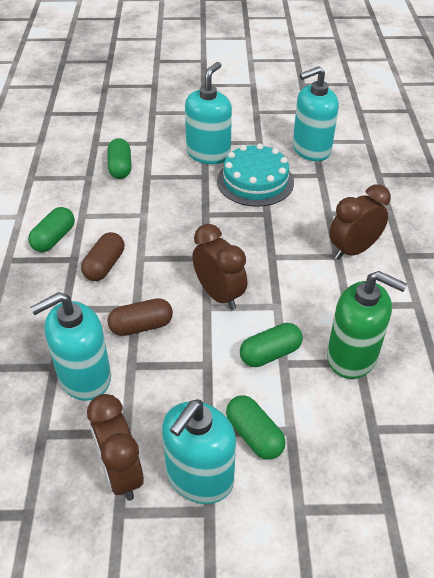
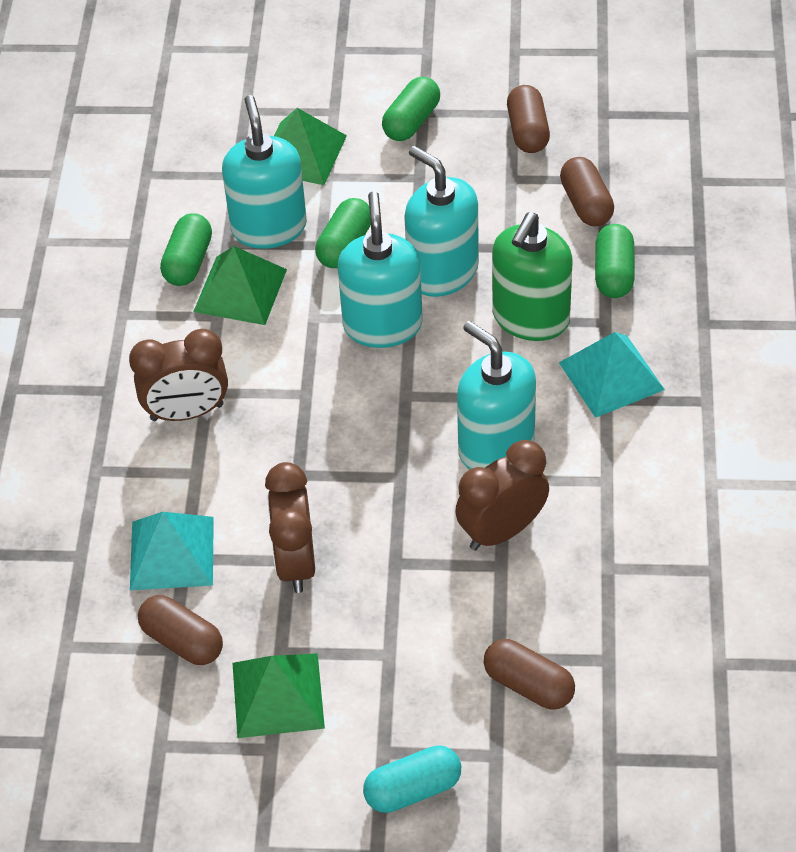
brown capsule: 2 -> 4
green pyramid: 0 -> 3
turquoise cake: 1 -> 0
turquoise capsule: 0 -> 1
turquoise pyramid: 0 -> 2

